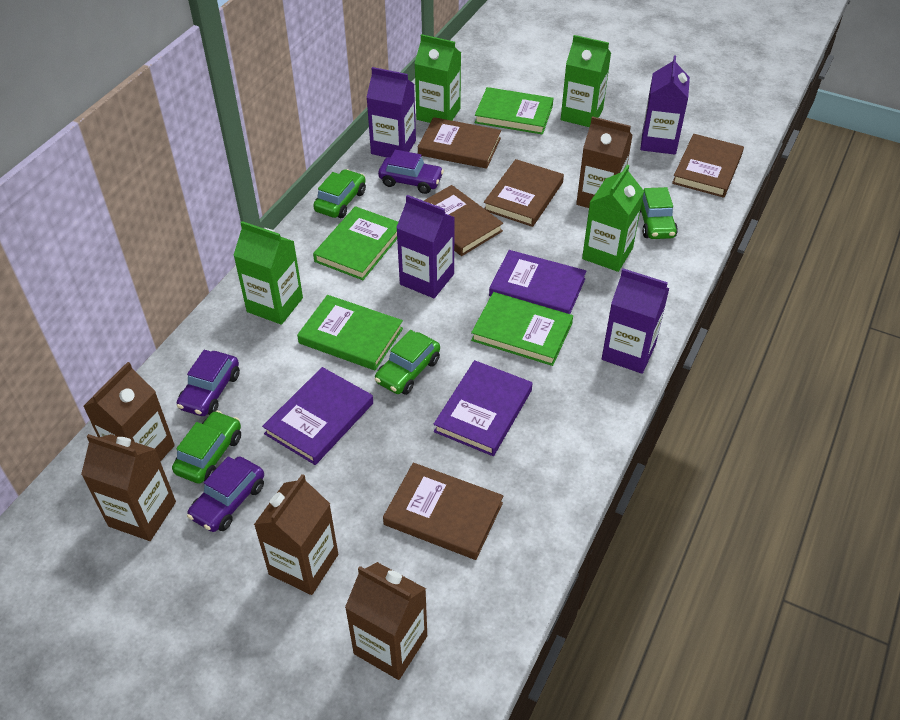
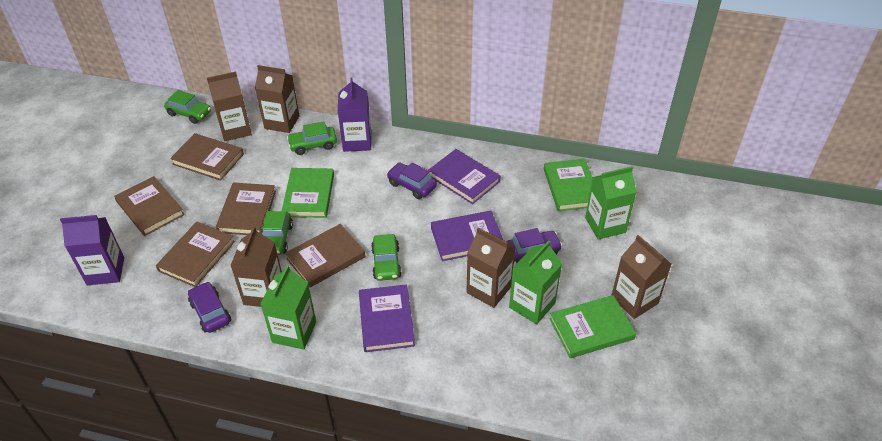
green book: 4 -> 3
green carton: 4 -> 3
purple carton: 4 -> 2

